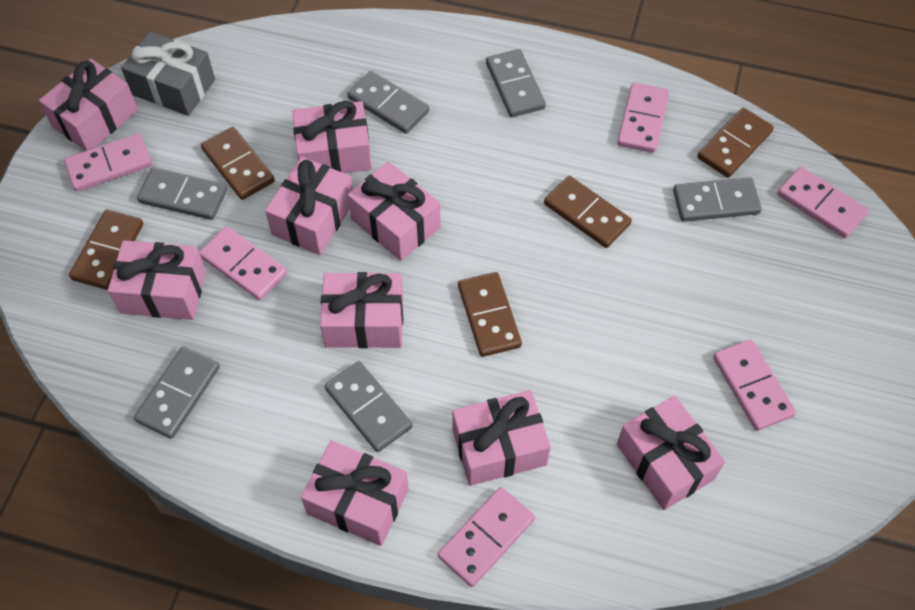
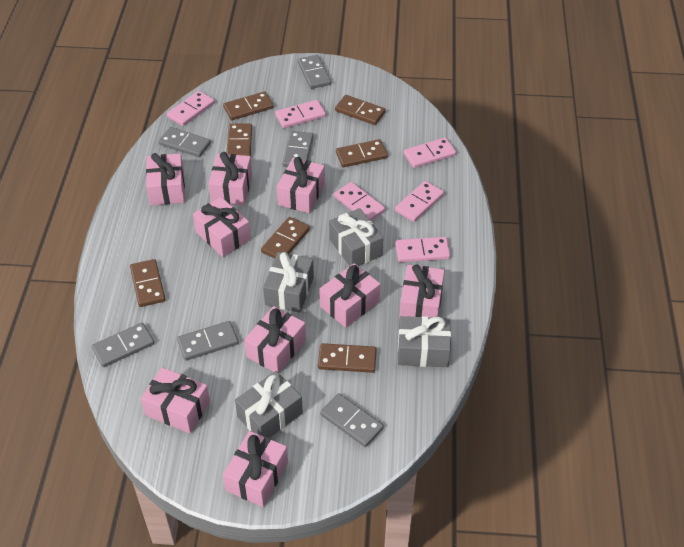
brown domino: 5 -> 7
grey gift: 1 -> 4

